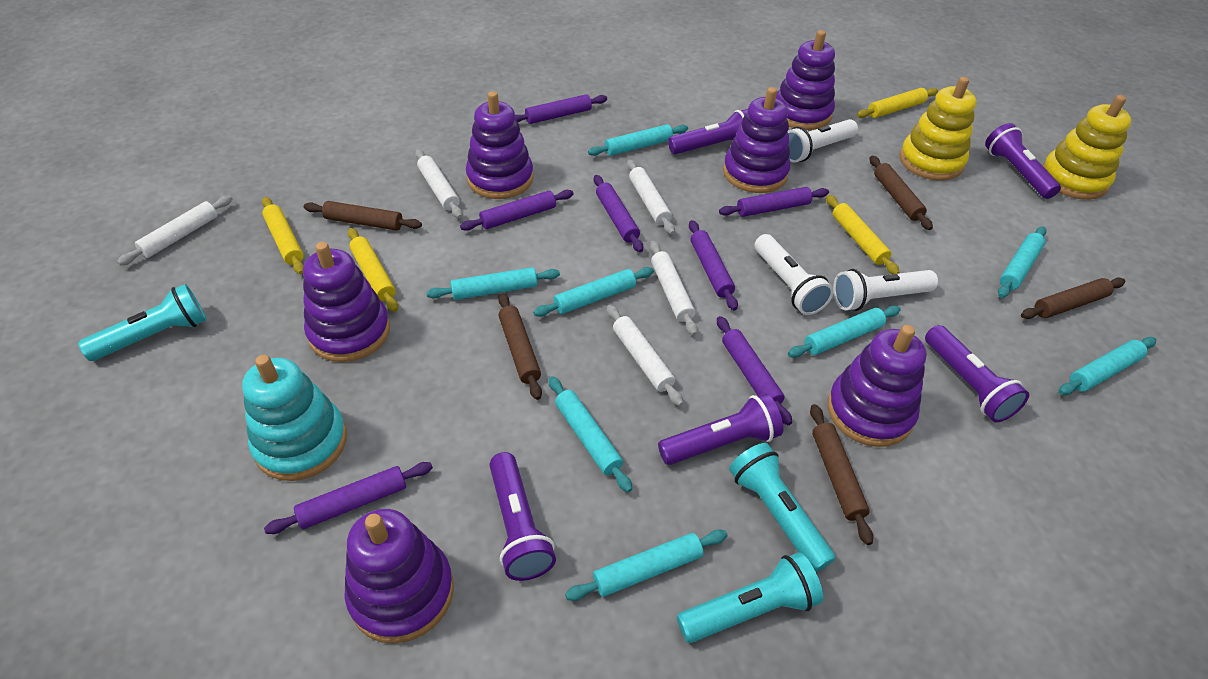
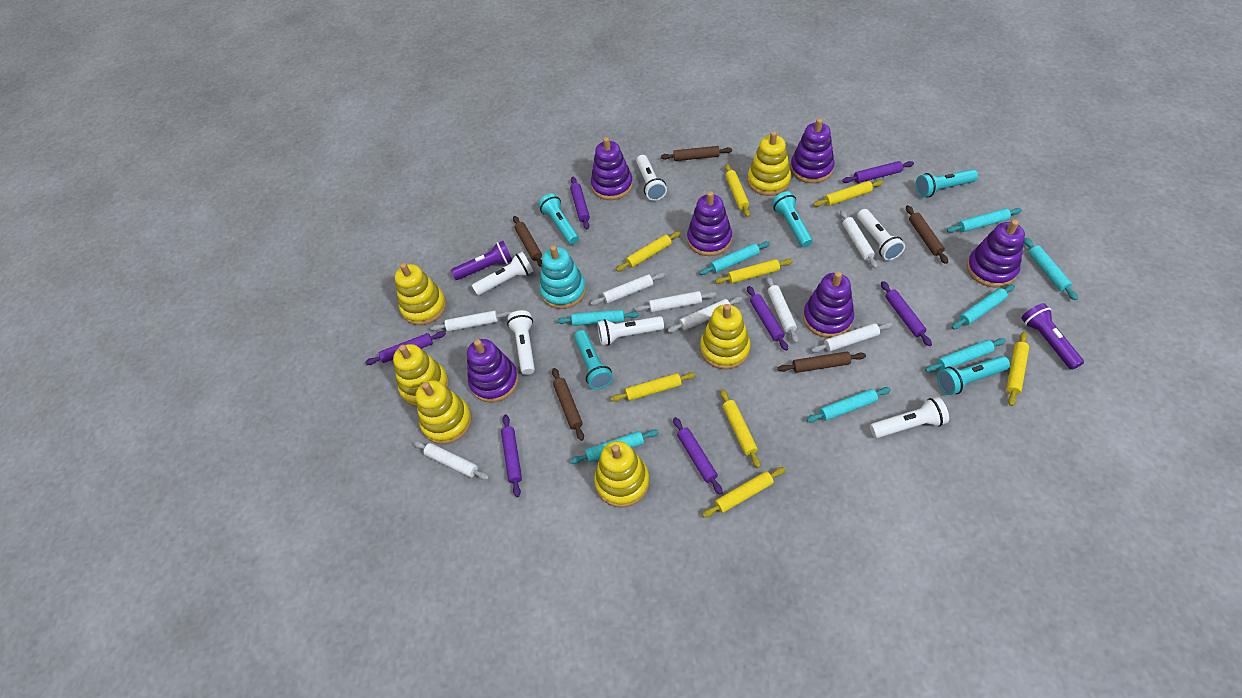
purple flashlight: 5 -> 2
turquoise flashlight: 3 -> 5
white flashlight: 3 -> 6
white rolling pin: 5 -> 8
yellow rolling pin: 4 -> 8
yellow stacking toy: 2 -> 6

